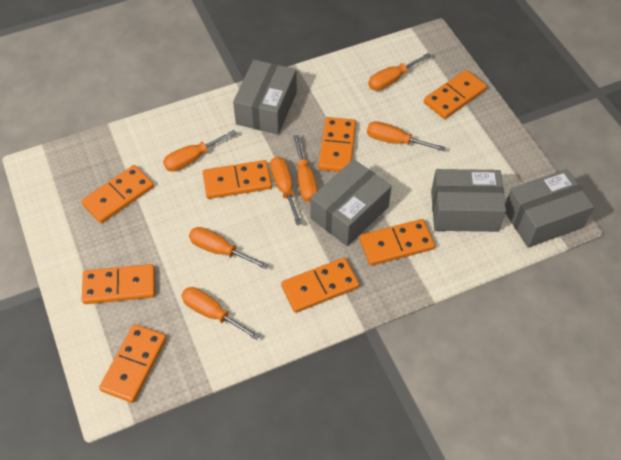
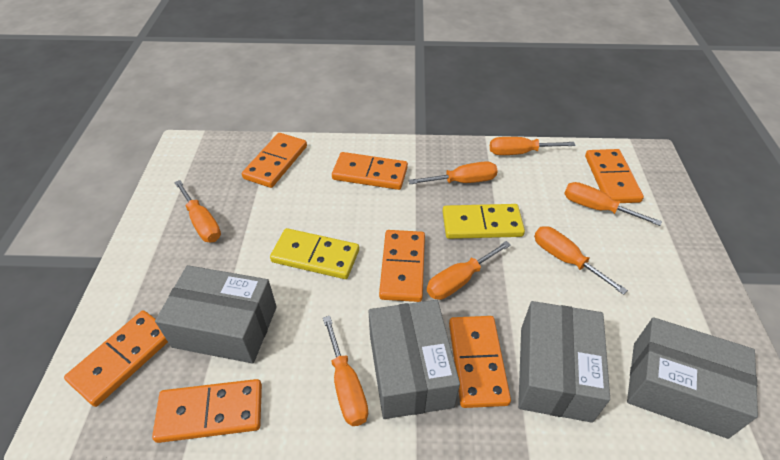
orange domino: 8 -> 7
yellow domino: 0 -> 2

